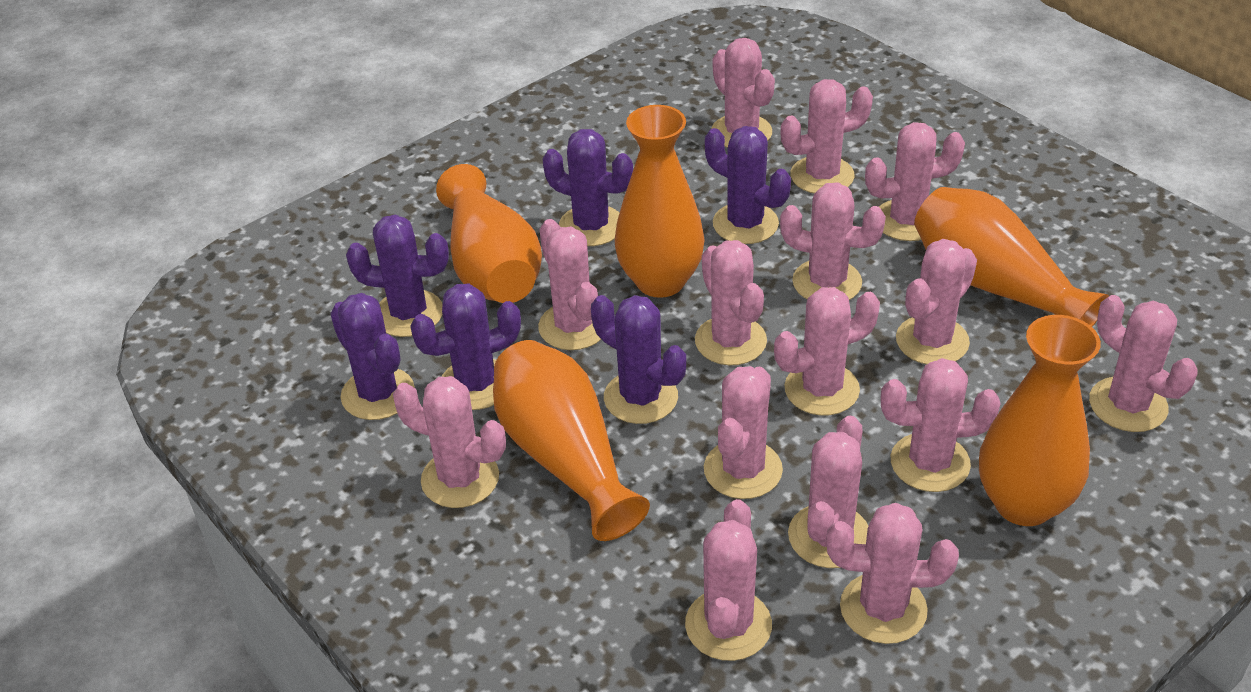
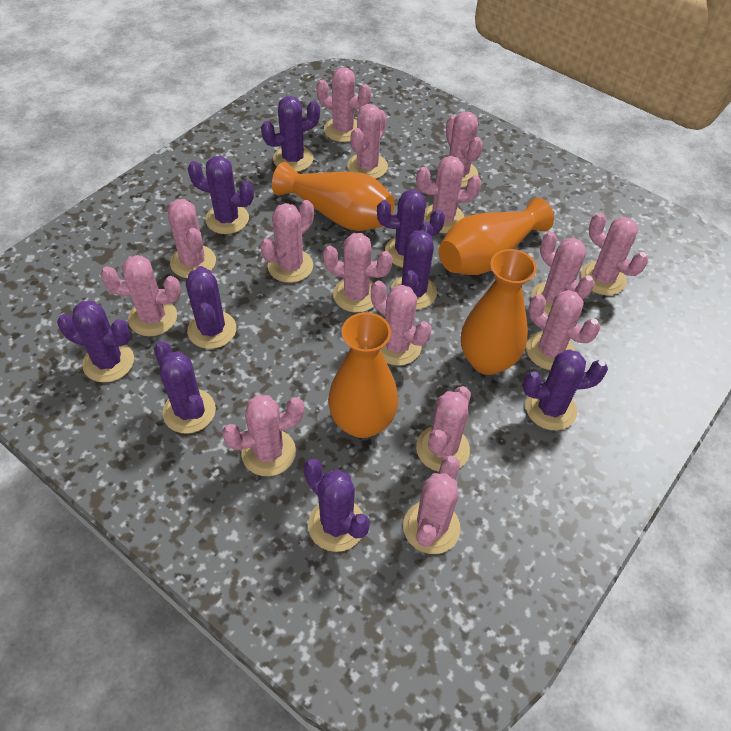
orange vase: 5 -> 4
purple cactus: 6 -> 9

